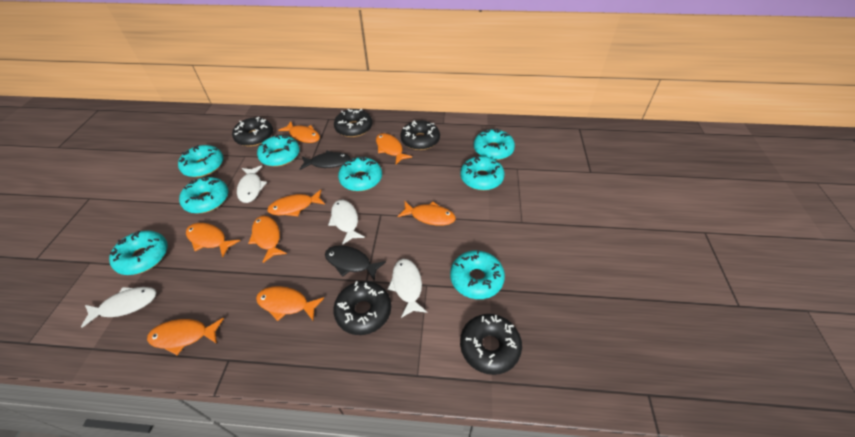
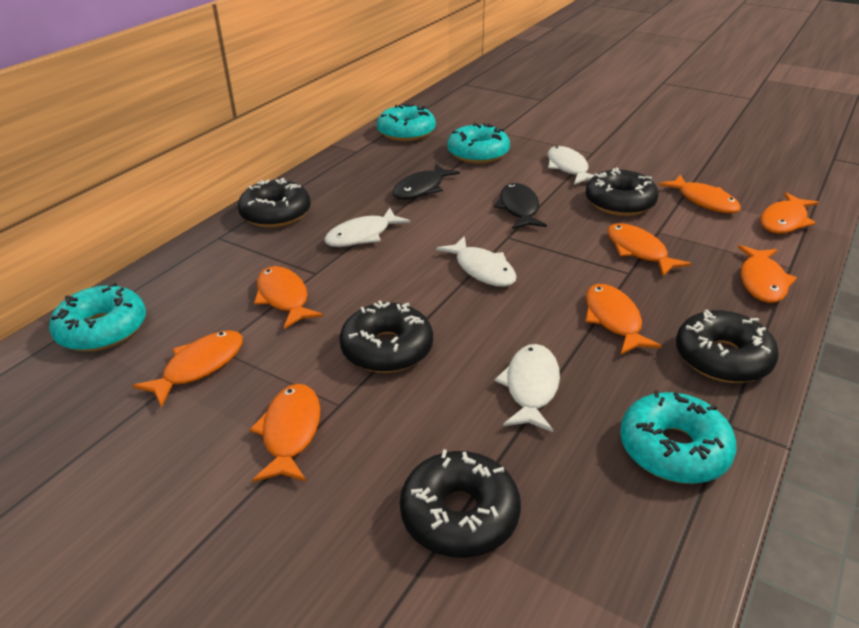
turquoise donut: 8 -> 4

